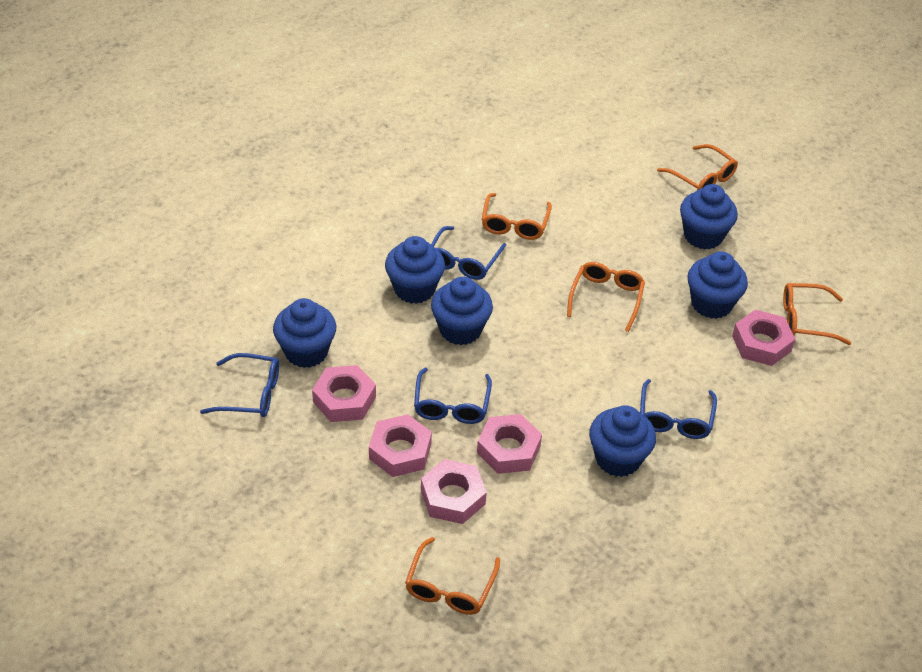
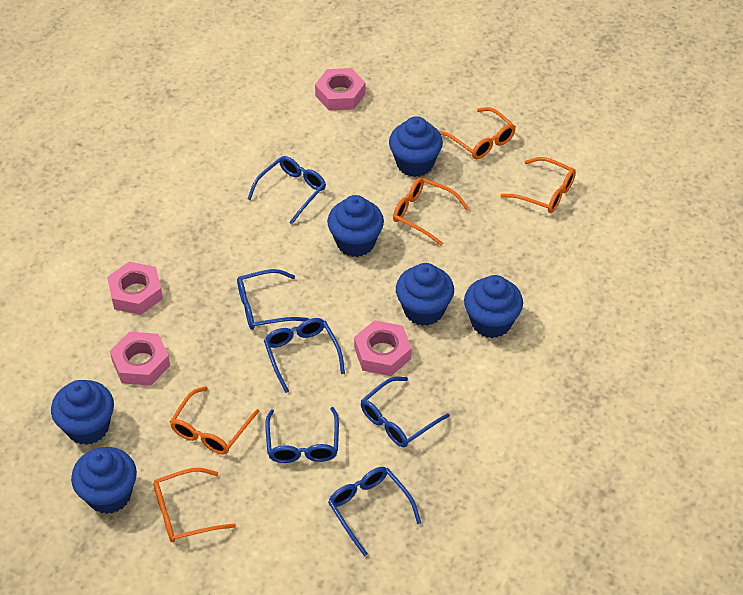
blue glasses: 4 -> 6
pink nut: 5 -> 4

